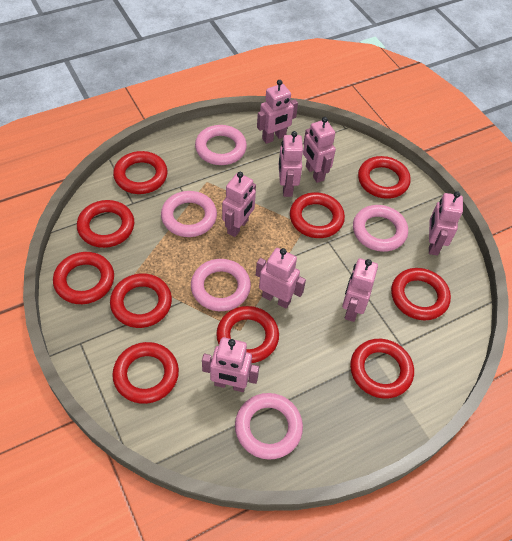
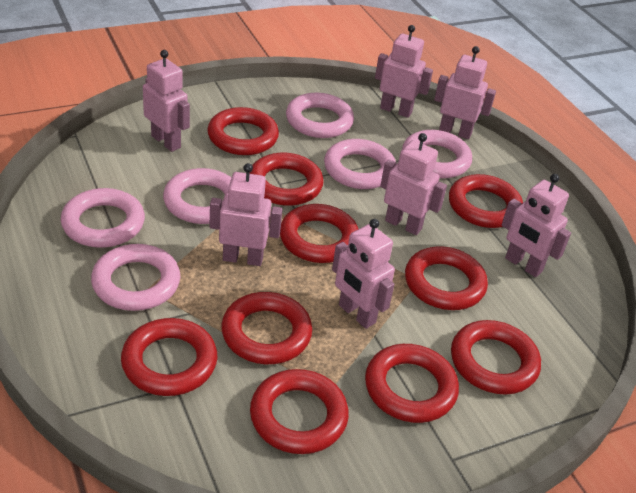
pink ring: 5 -> 6
pink robot: 8 -> 7

